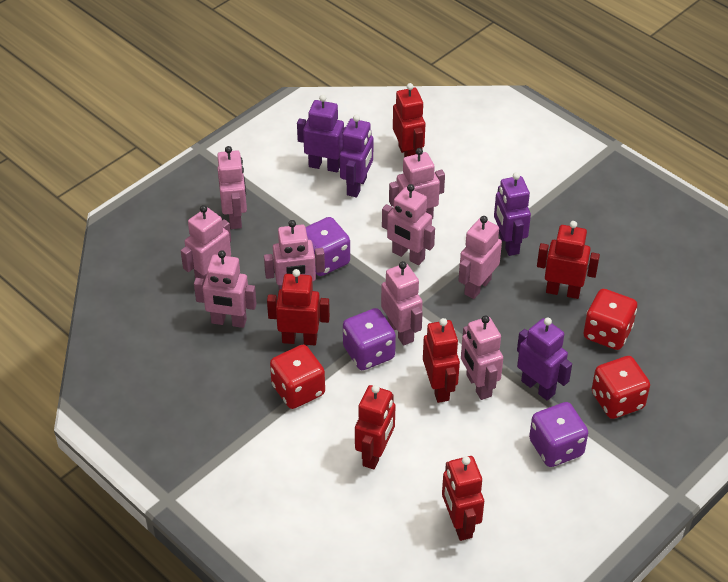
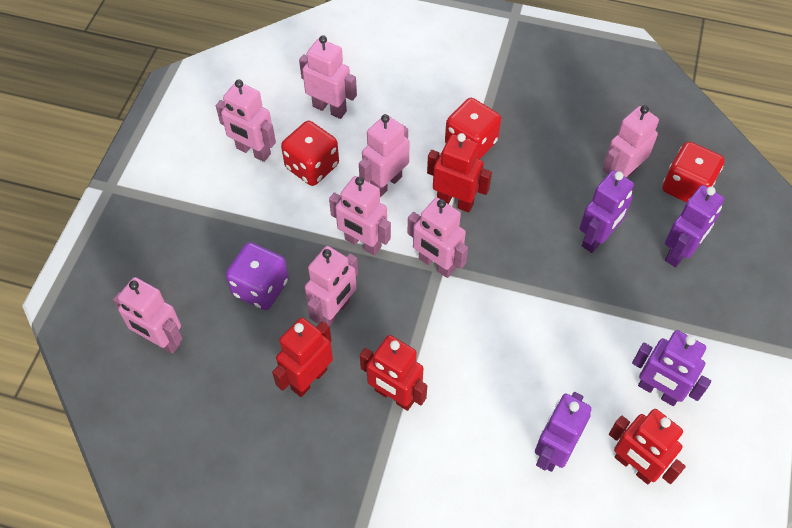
pink robot: 9 -> 8
purple dice: 3 -> 1
red robot: 6 -> 4

